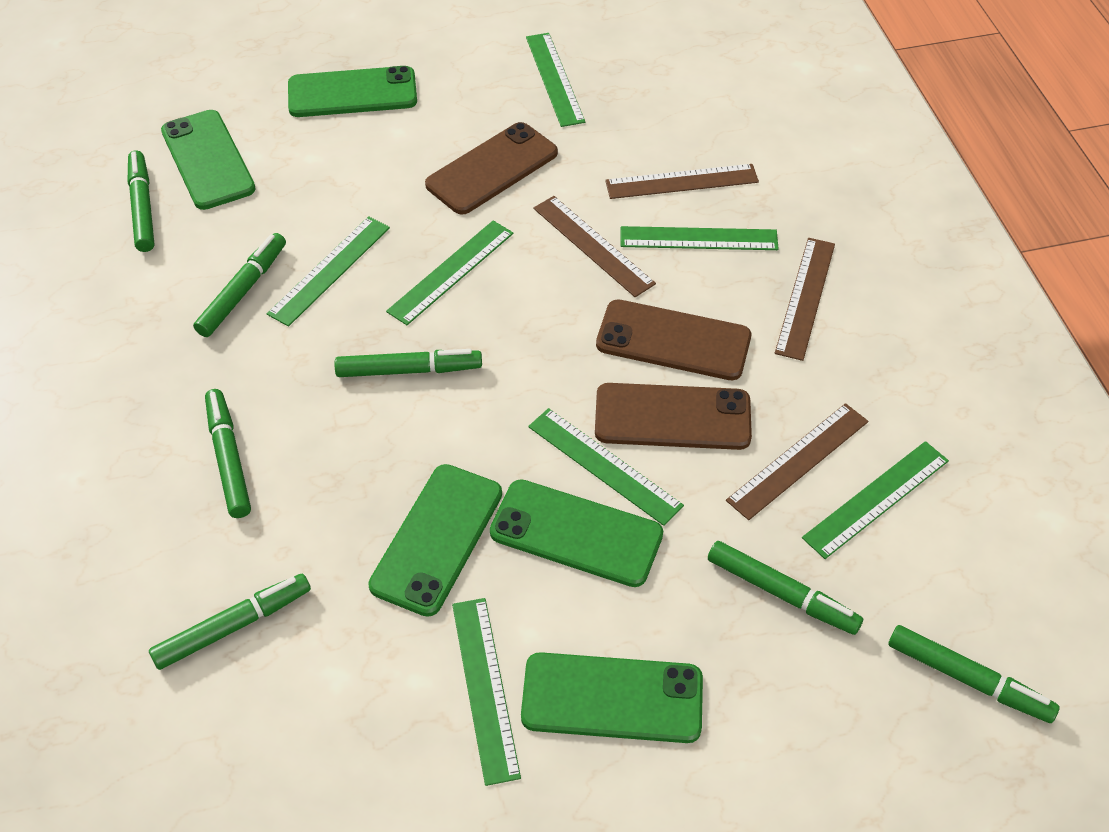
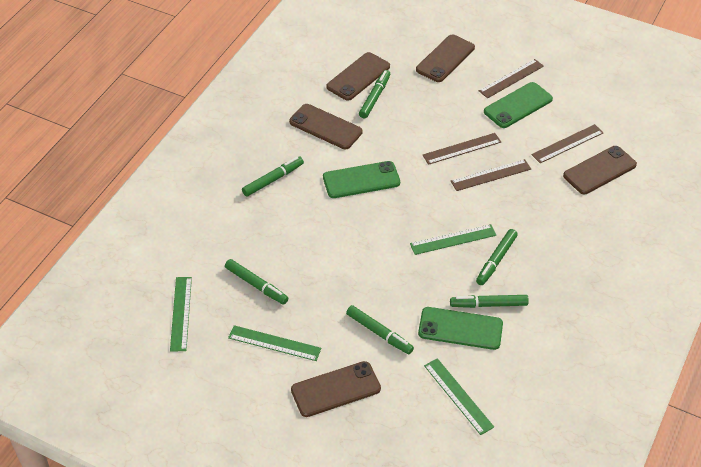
brown phone: 3 -> 5
green marker: 7 -> 6
green phone: 5 -> 3
green ruler: 7 -> 4

